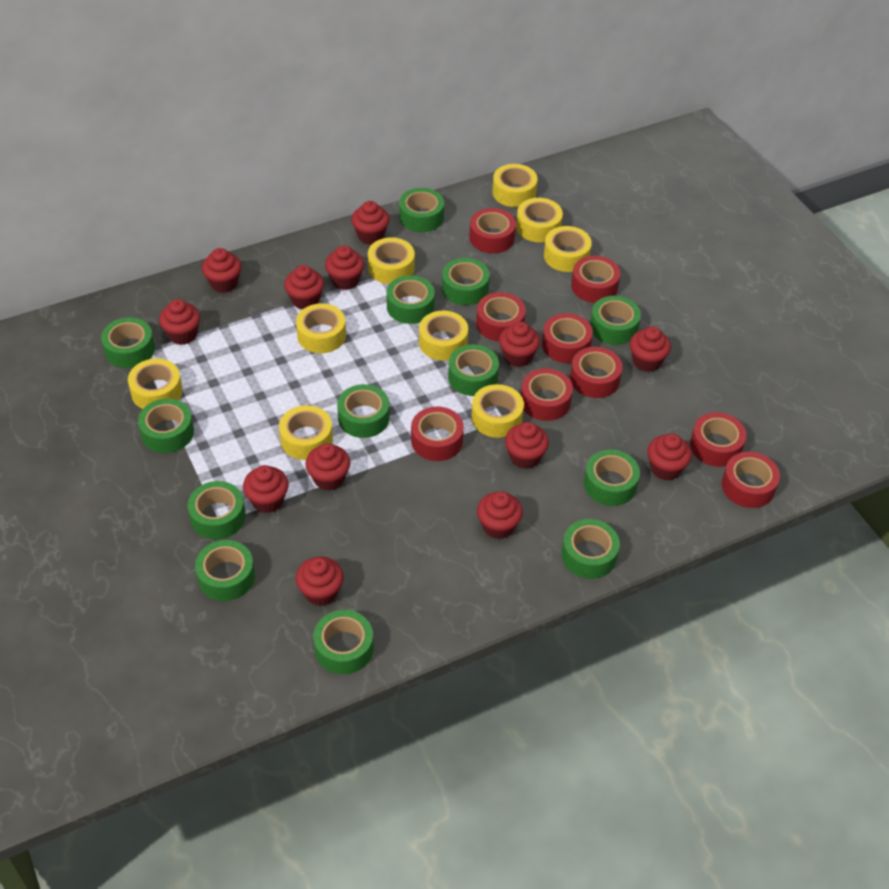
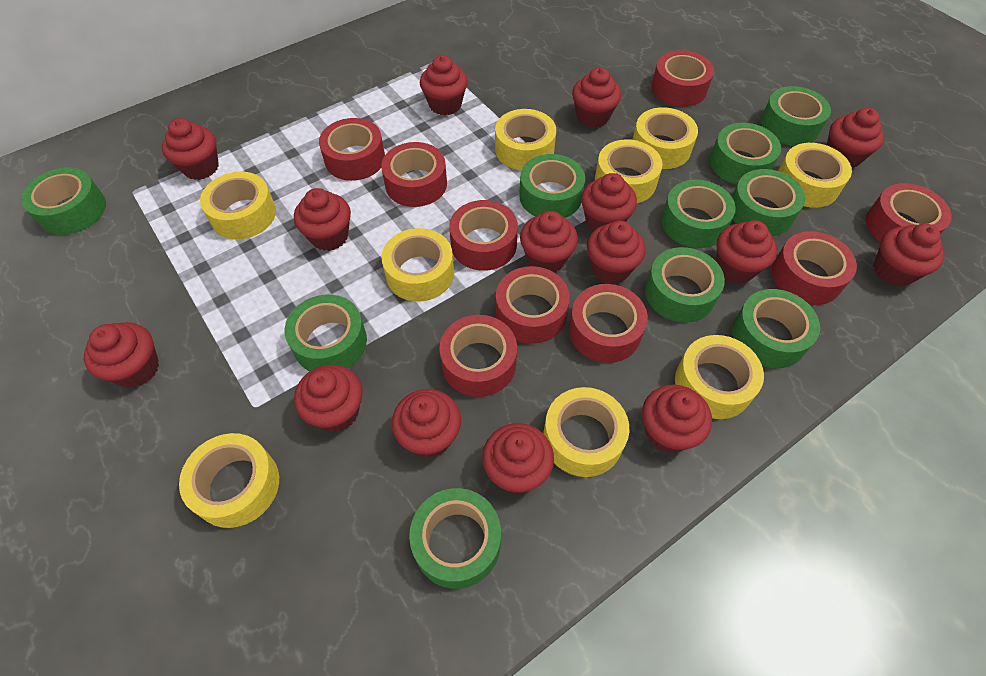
green tape: 13 -> 10
red cupcake: 13 -> 15

